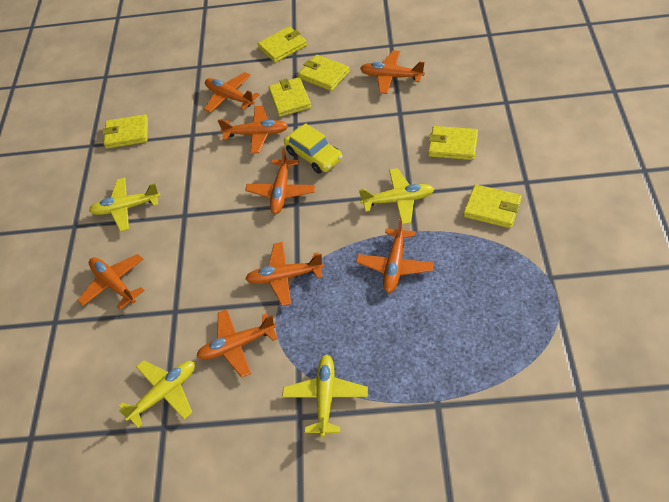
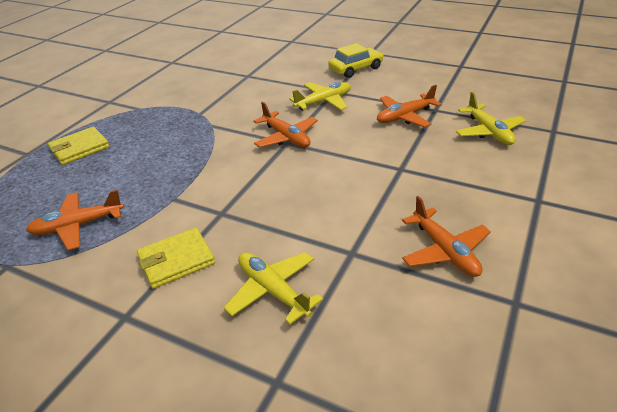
orange plane: 8 -> 4
yellow plane: 4 -> 3
yellow wallet: 6 -> 2

